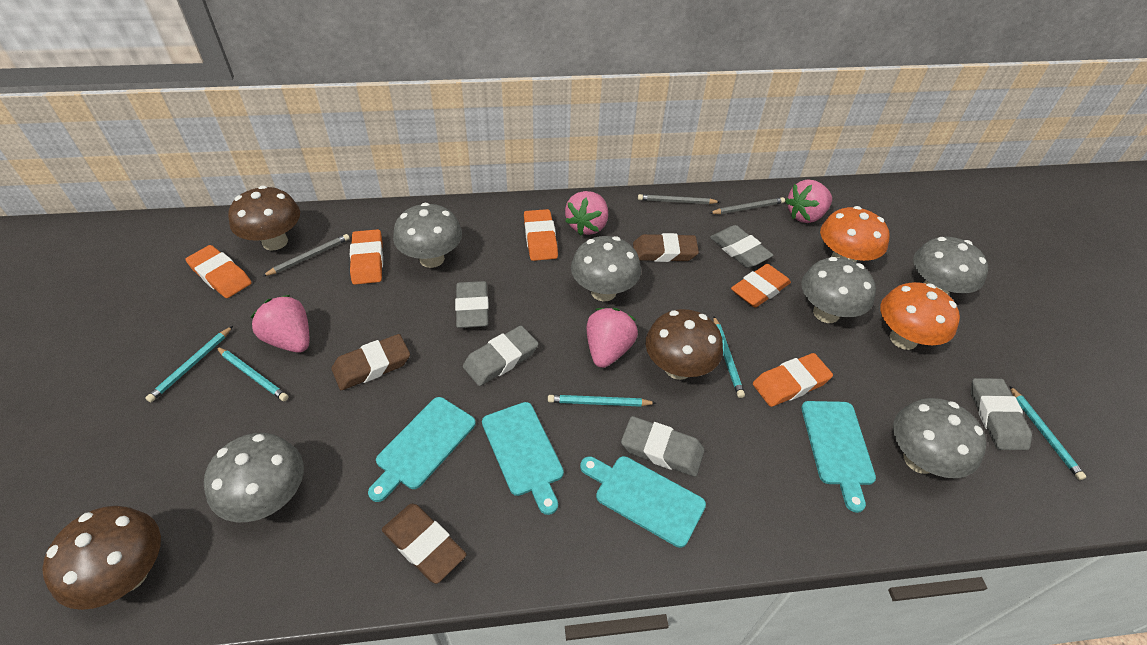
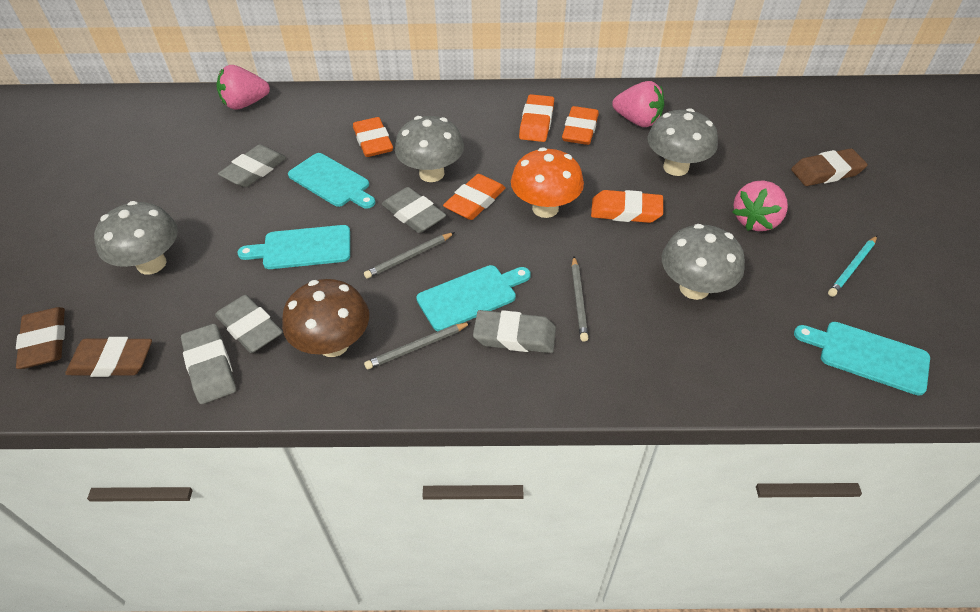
brown mushroom: 3 -> 1
grey mushroom: 6 -> 4
orange mushroom: 2 -> 1
pink strawberry: 4 -> 3
turquoise pencil: 5 -> 1

